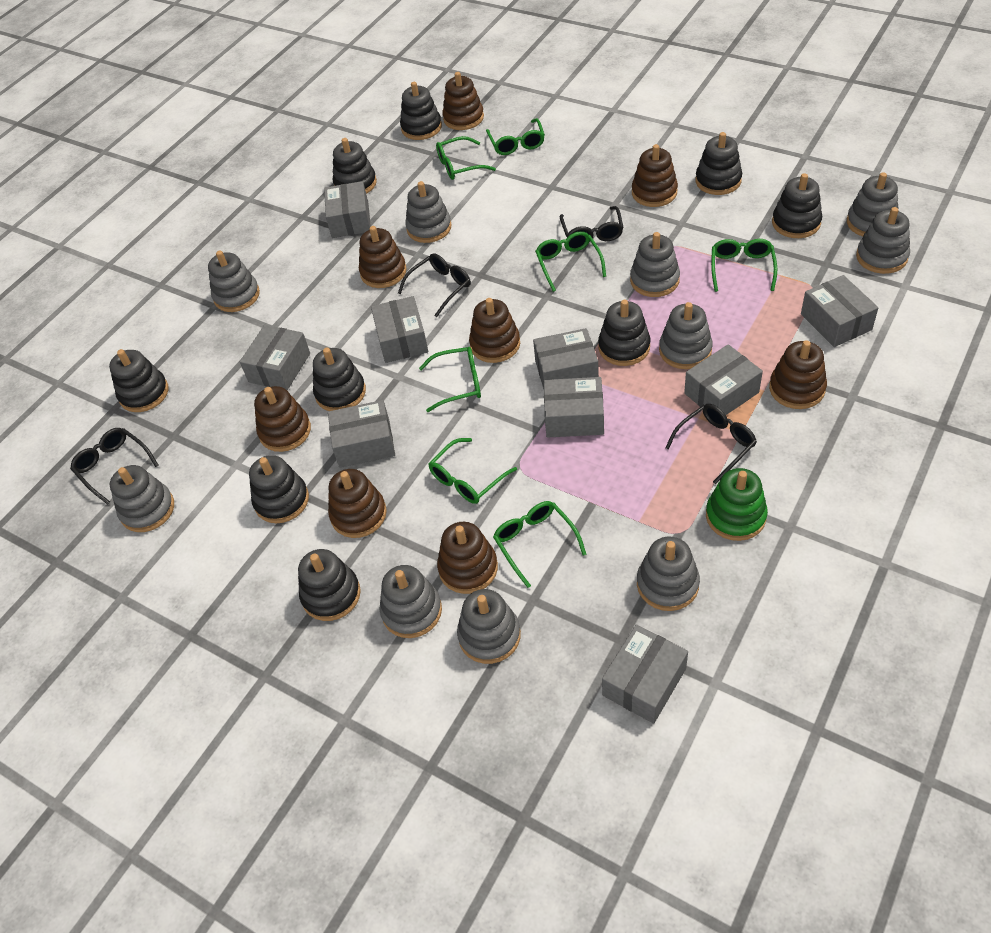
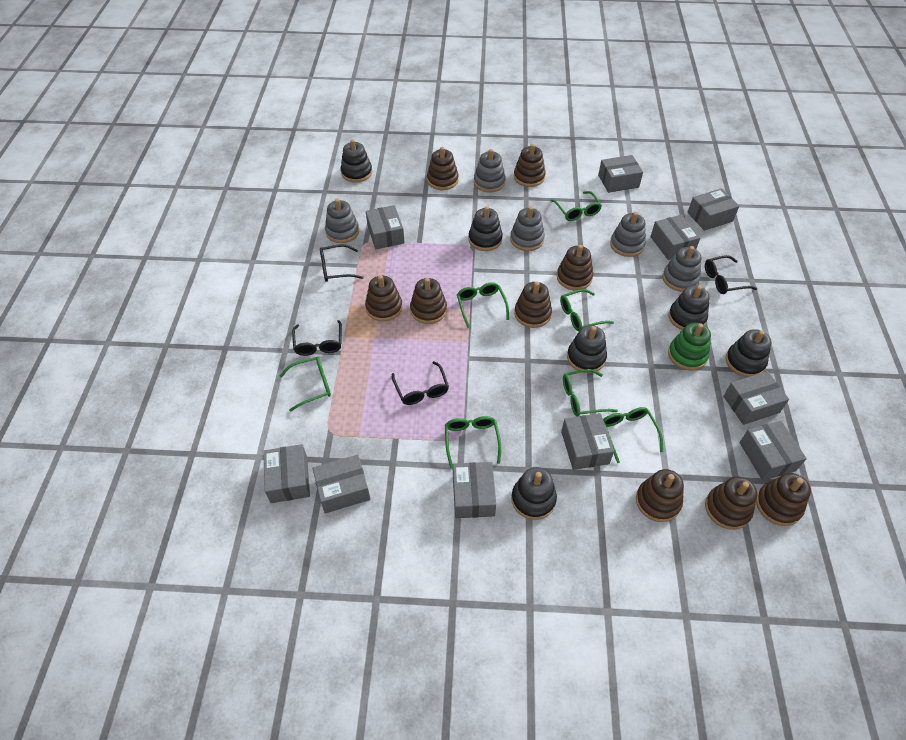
black stacking toy: 9 -> 6
brown stacking toy: 8 -> 9
grey box: 9 -> 10
grey stacking toy: 10 -> 5

